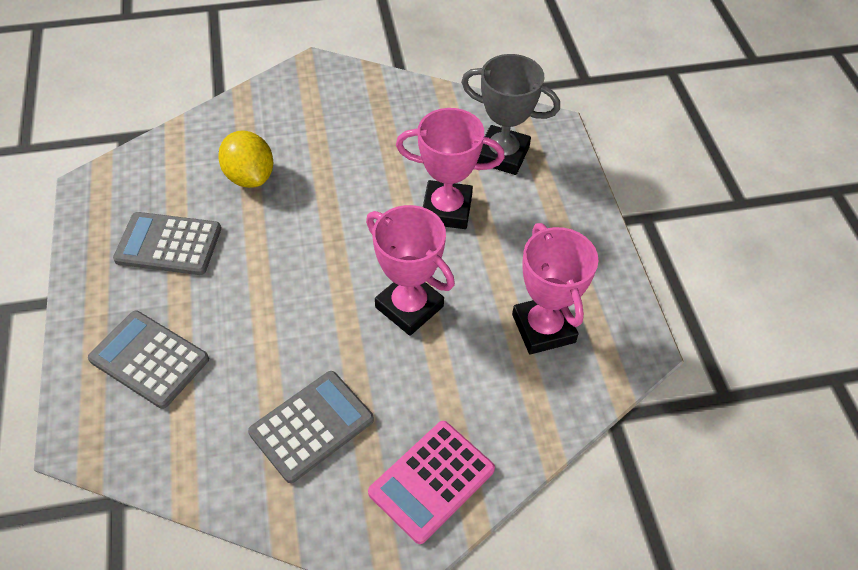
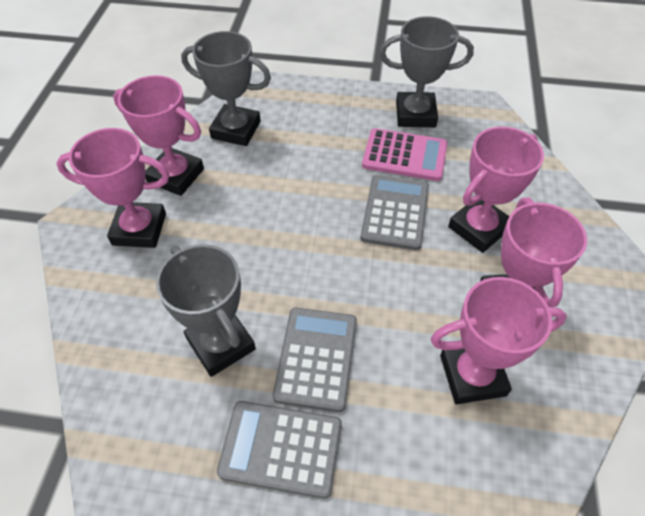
grey trophy: 1 -> 3
pink trophy: 3 -> 5
yellow lemon: 1 -> 0

